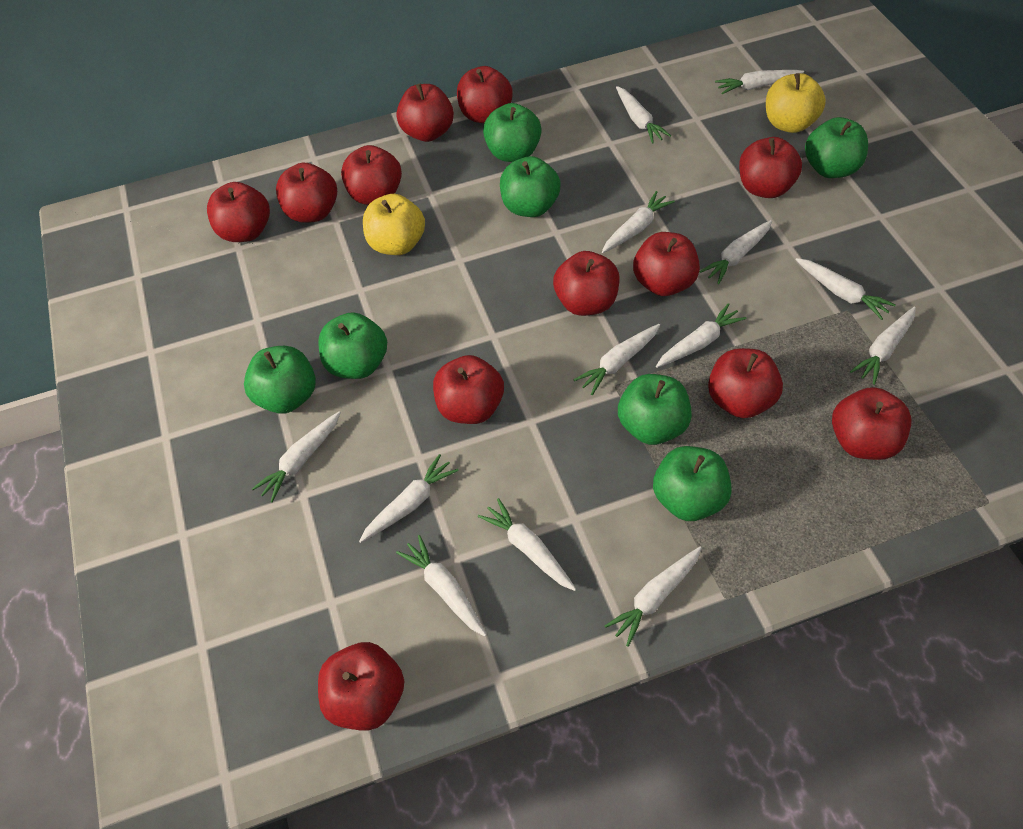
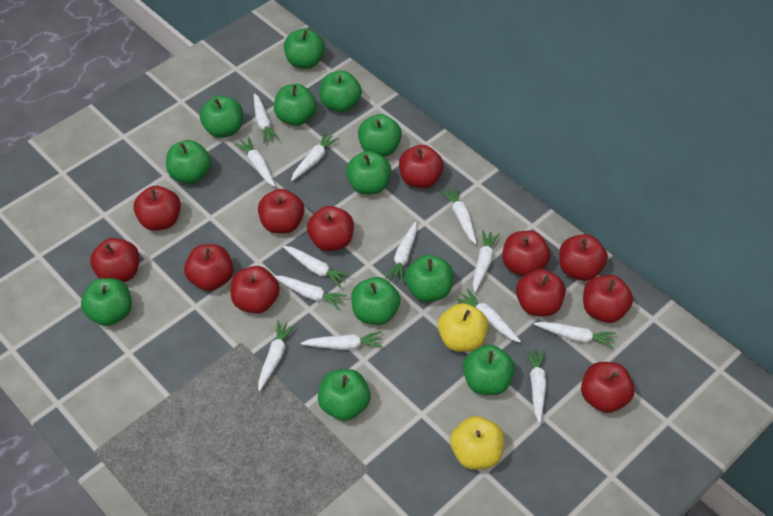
green apple: 7 -> 12

